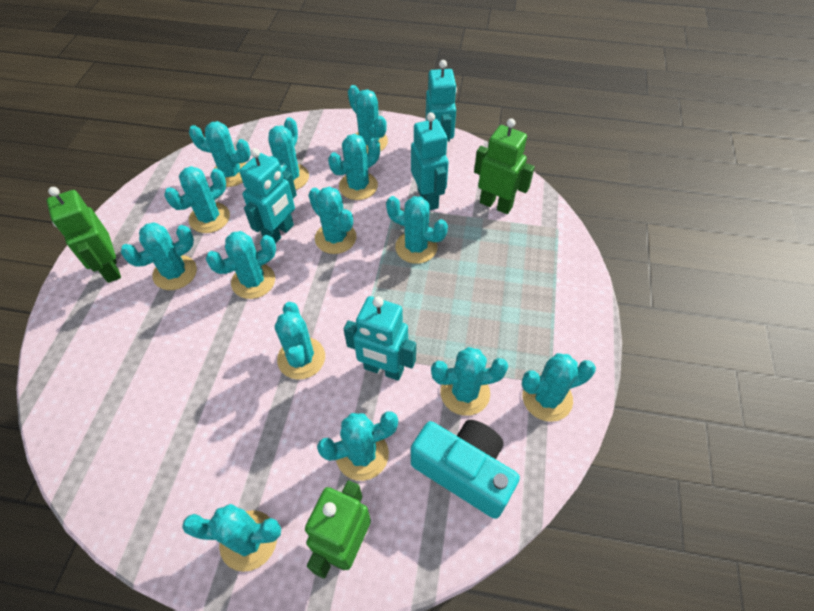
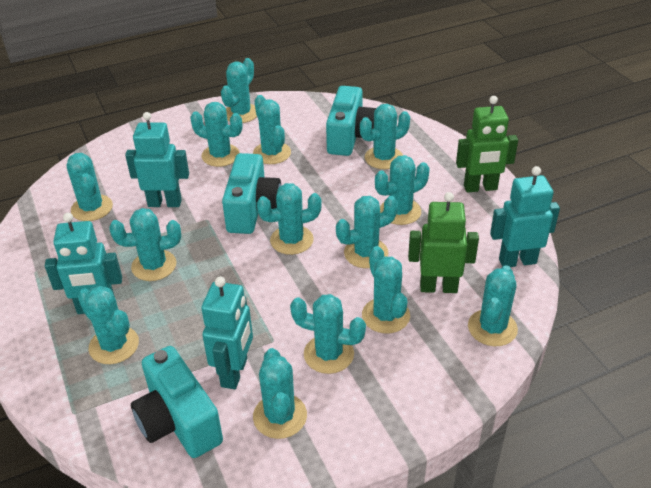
green robot: 3 -> 2
turquoise camera: 1 -> 3

